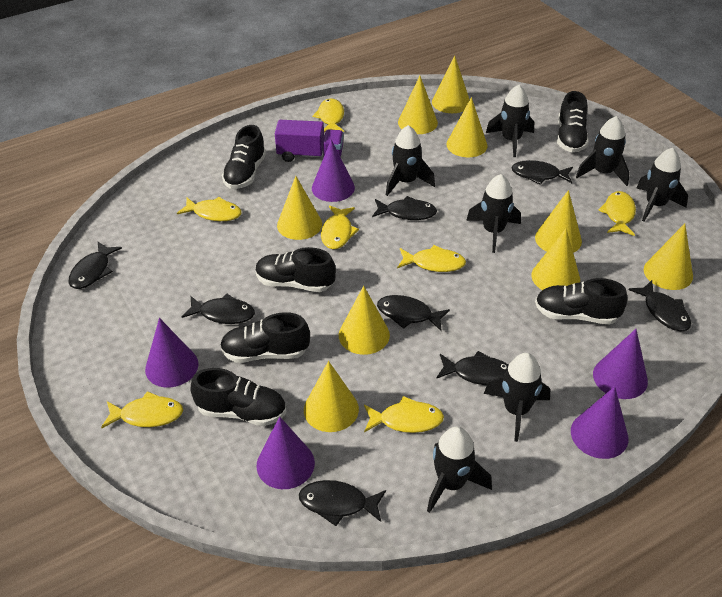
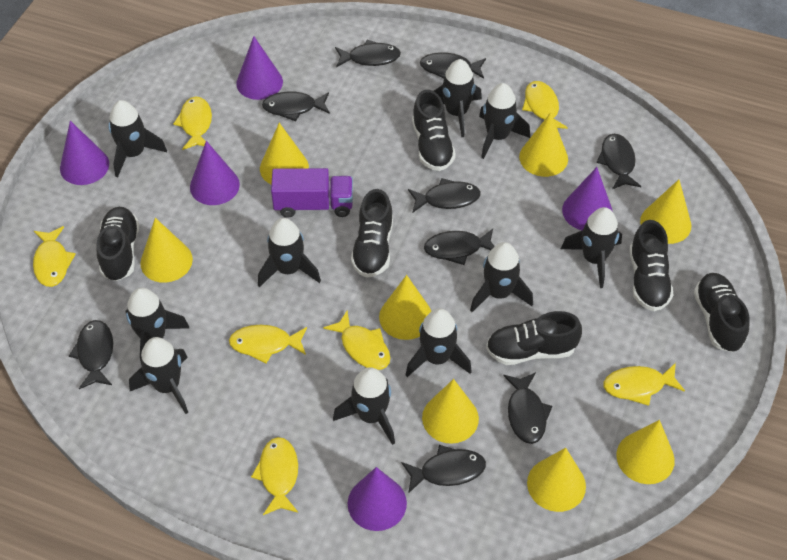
black fish: 8 -> 9
black rocket: 7 -> 10
yellow cone: 9 -> 8

